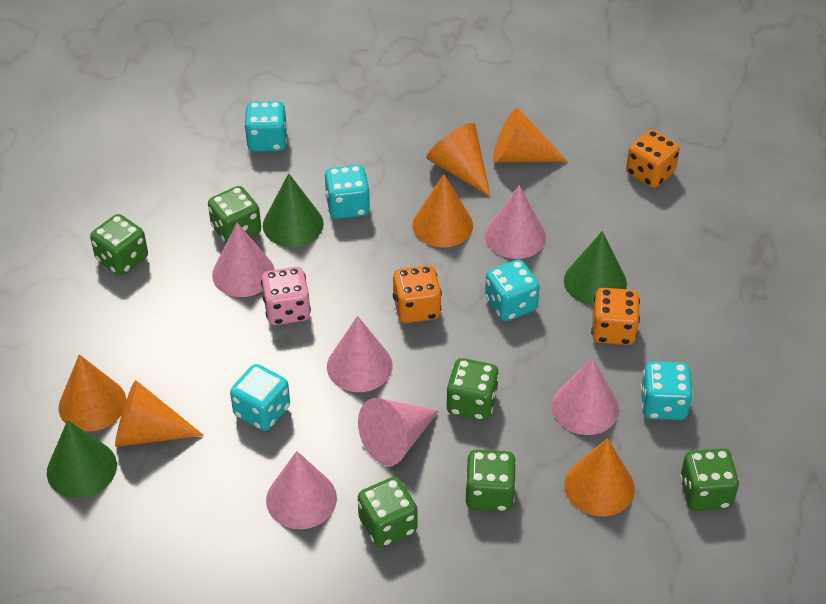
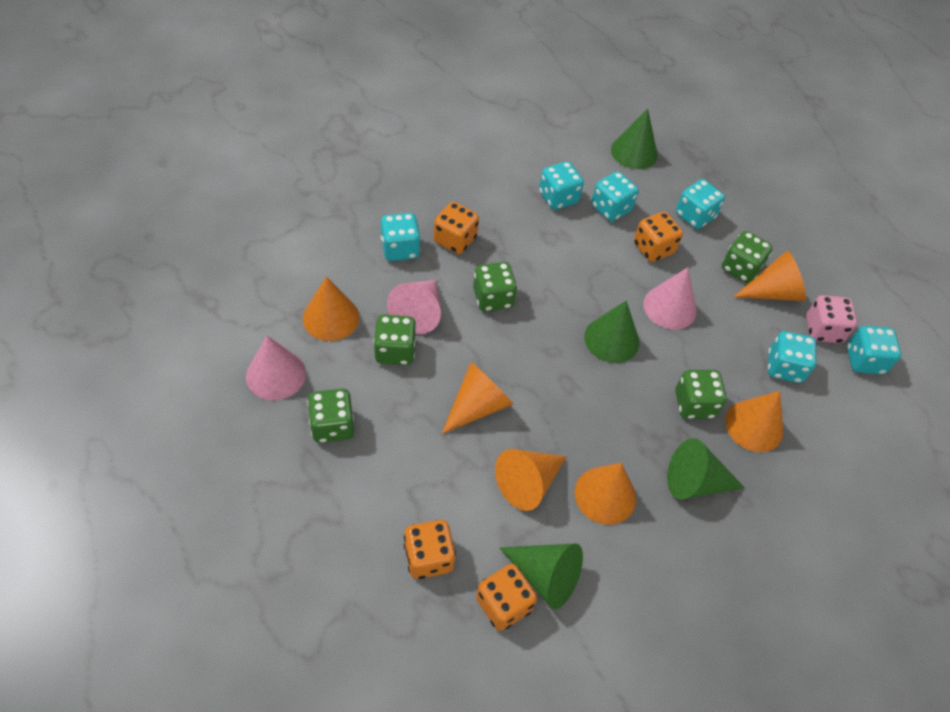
green cone: 3 -> 4
green dice: 6 -> 5
orange dice: 3 -> 4
pink cone: 6 -> 3
turquoise dice: 5 -> 6

